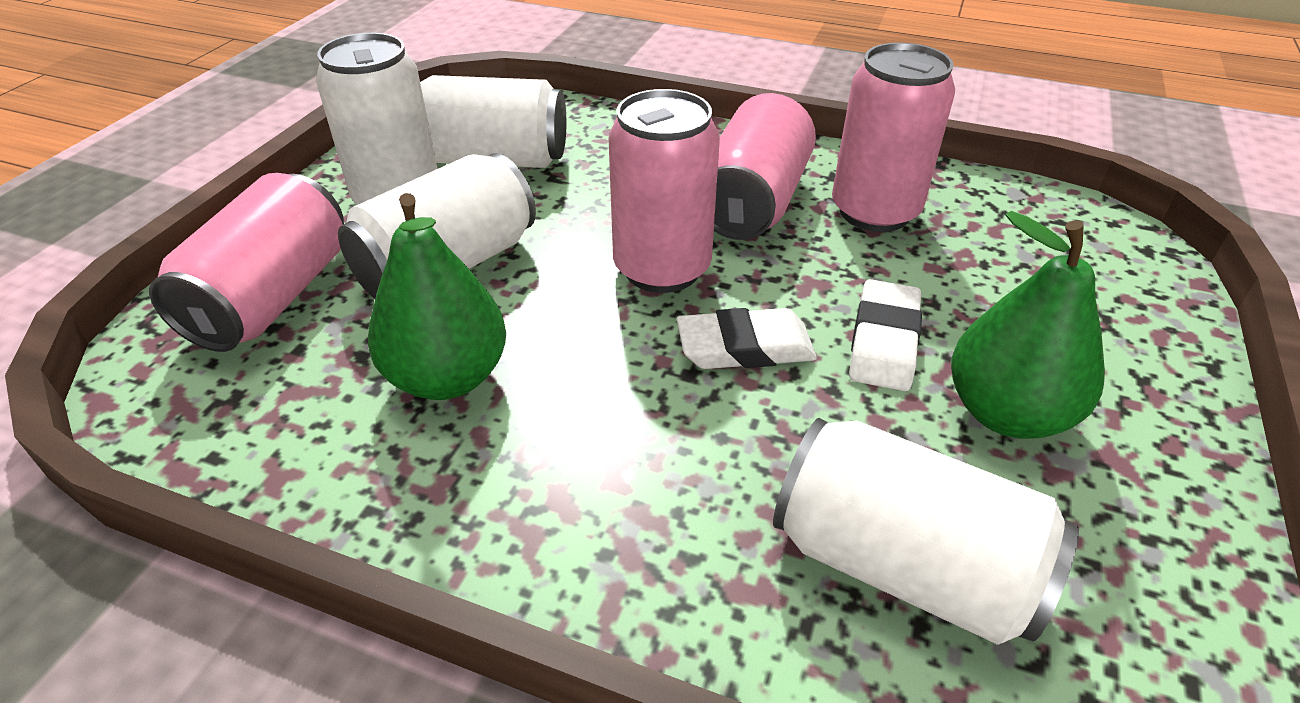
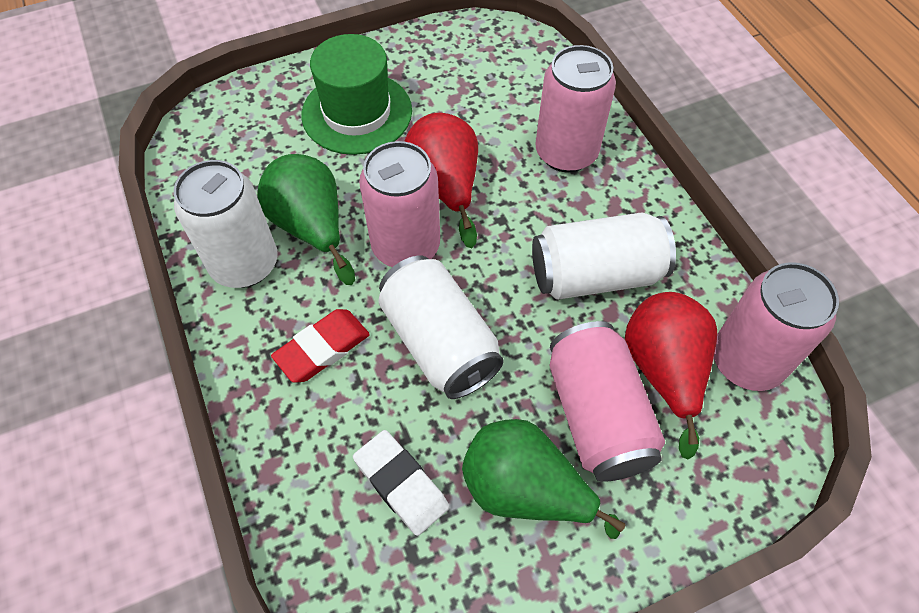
green hat: 0 -> 1
red eraser: 0 -> 1
red pear: 0 -> 2
white can: 4 -> 3
white eraser: 2 -> 1

